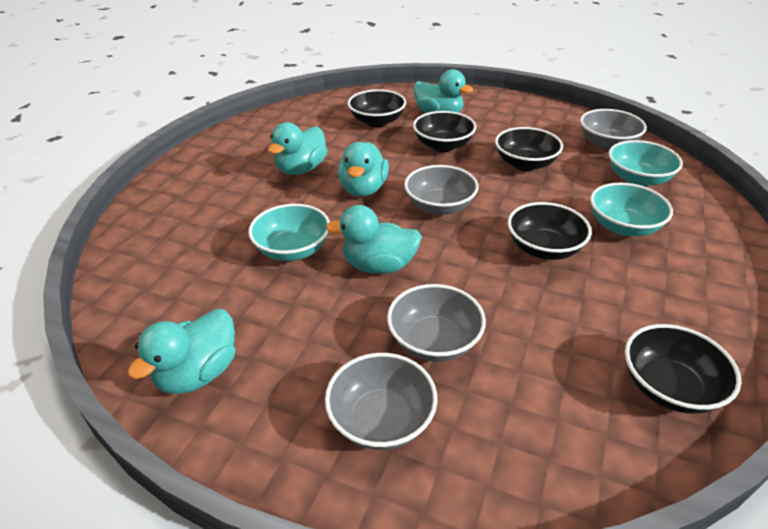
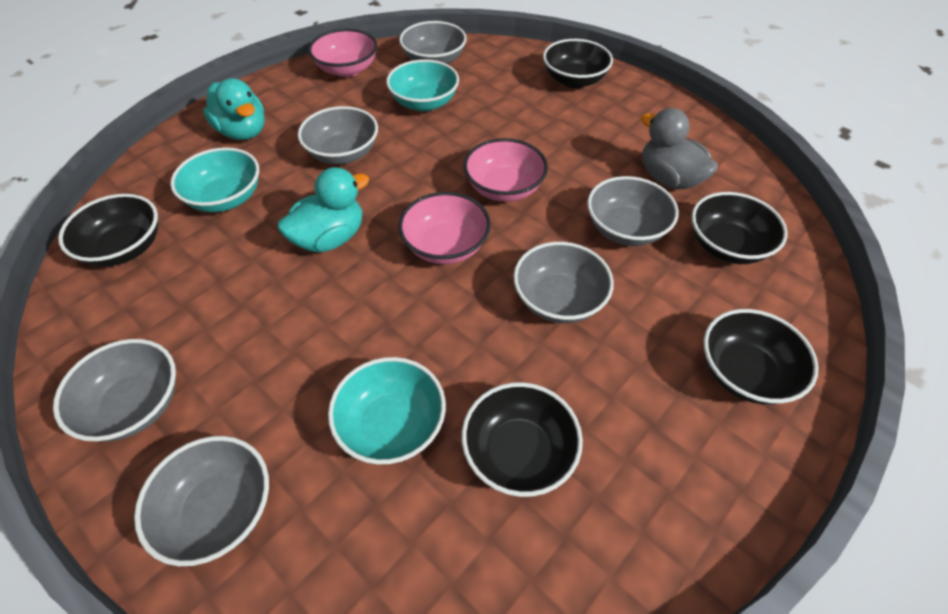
grey bowl: 4 -> 6
grey duck: 0 -> 1
pink bowl: 0 -> 3
turquoise duck: 5 -> 2

